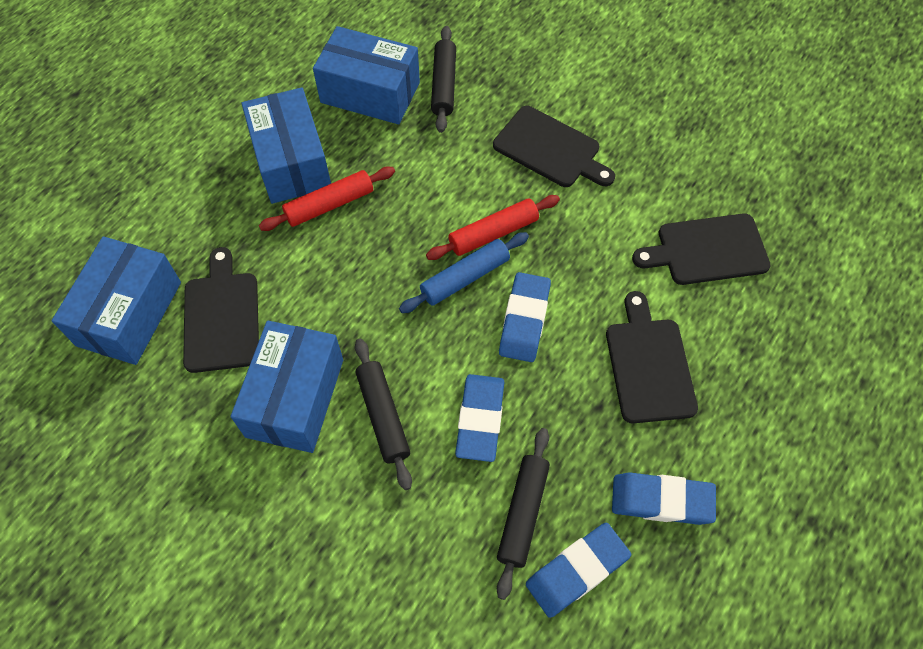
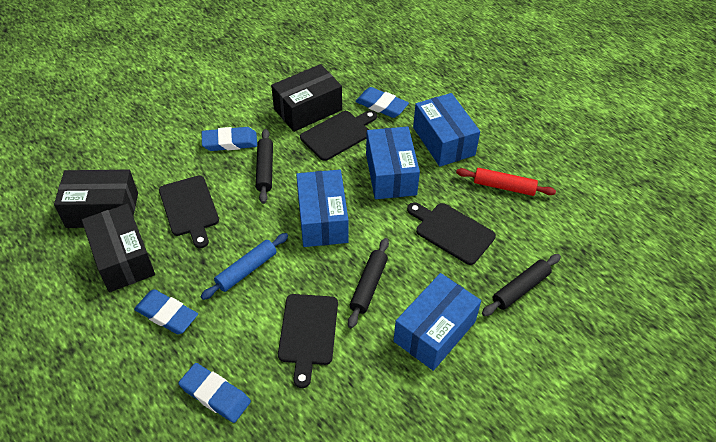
black box: 0 -> 3
red rolling pin: 2 -> 1

